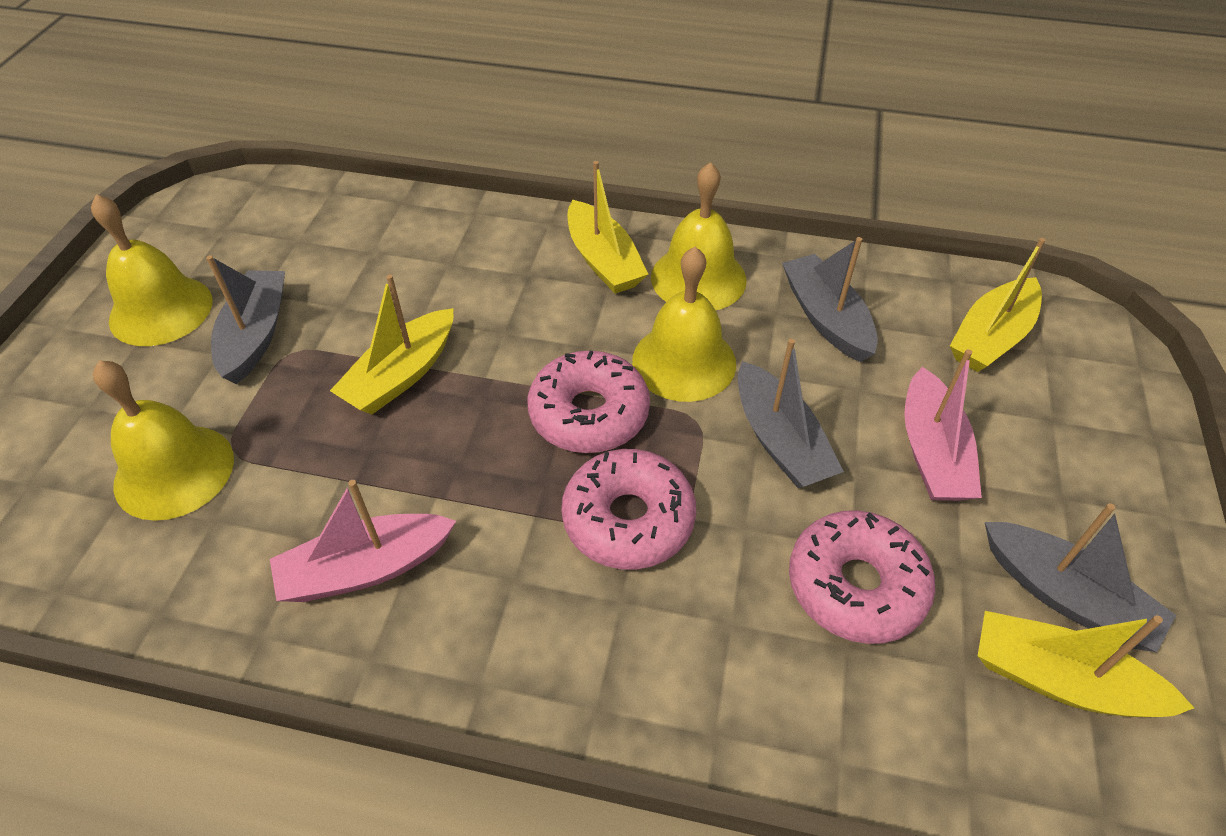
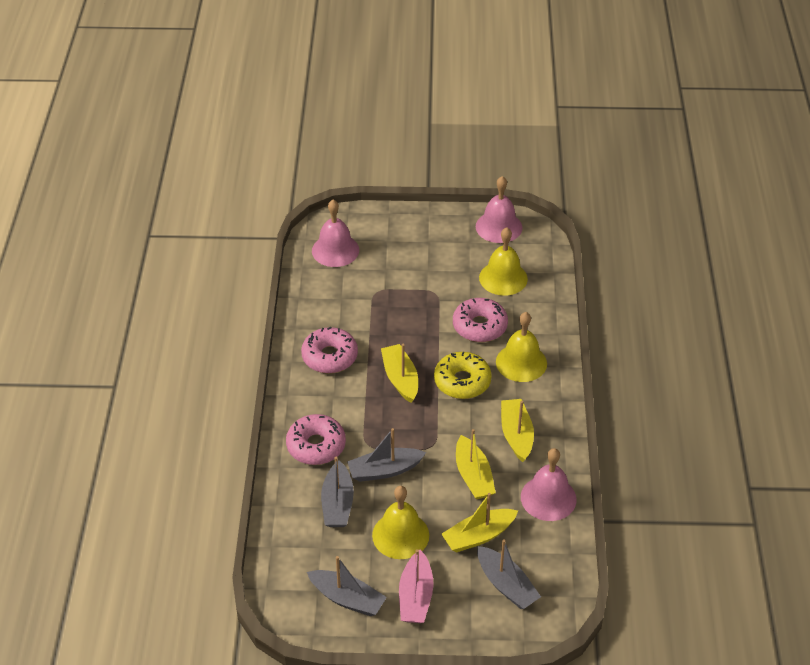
pink bell: 0 -> 3
pink boat: 2 -> 1
yellow bell: 4 -> 3
yellow donut: 0 -> 1

